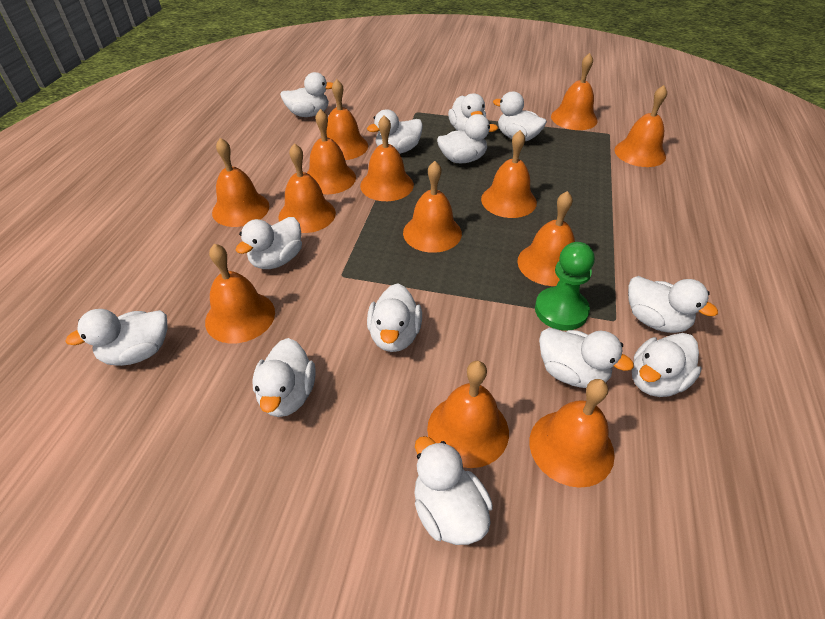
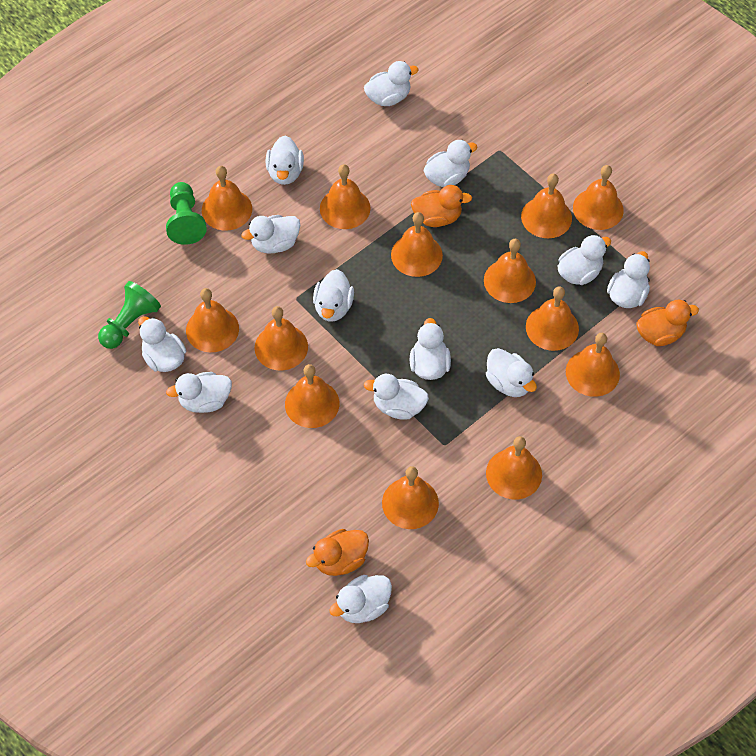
green pawn: 1 -> 2
orange duck: 0 -> 3

